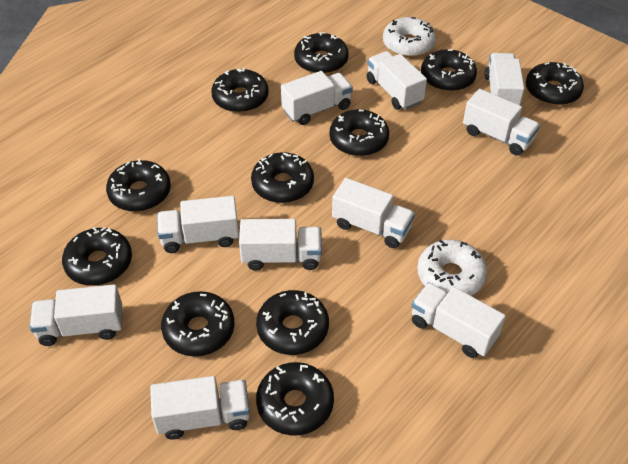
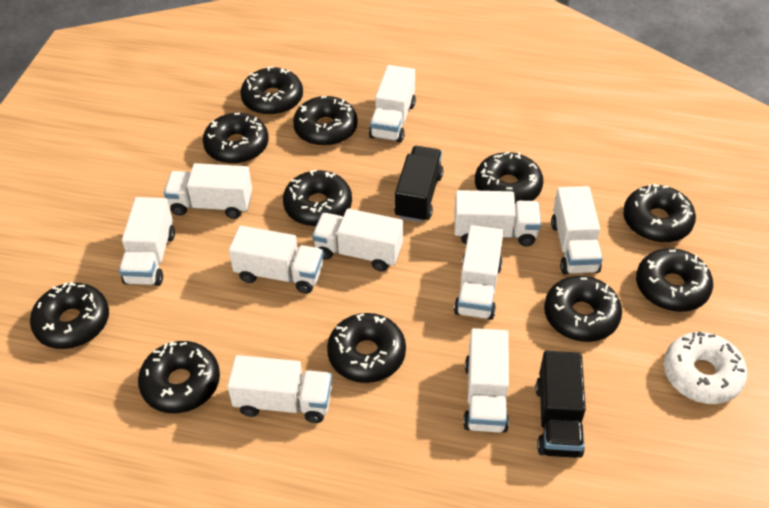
black truck: 0 -> 2
white donut: 2 -> 1

